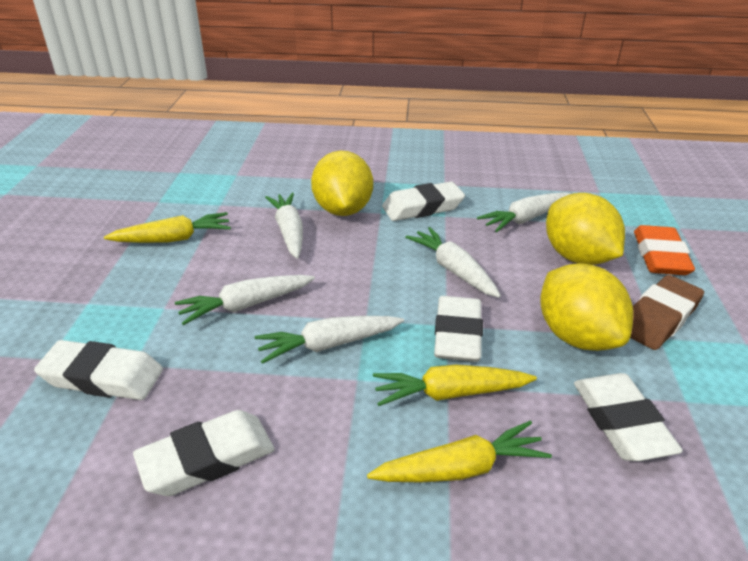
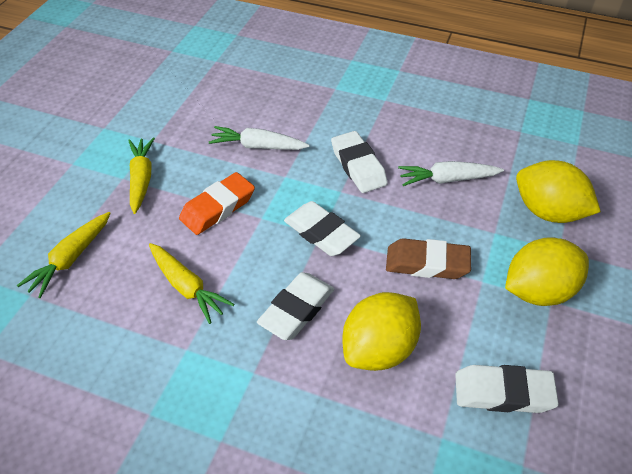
white carrot: 5 -> 2
white eraser: 5 -> 4

